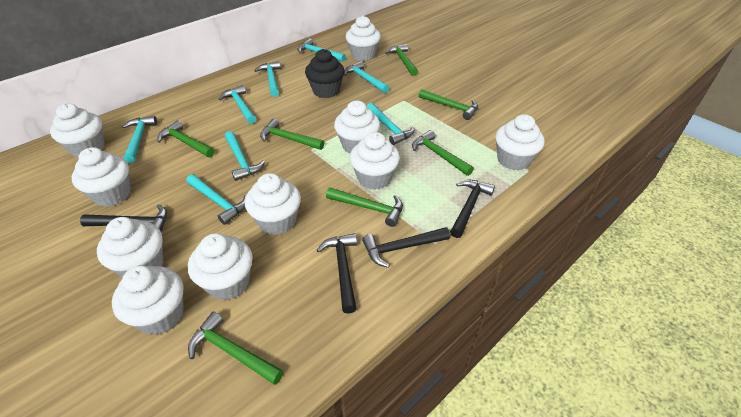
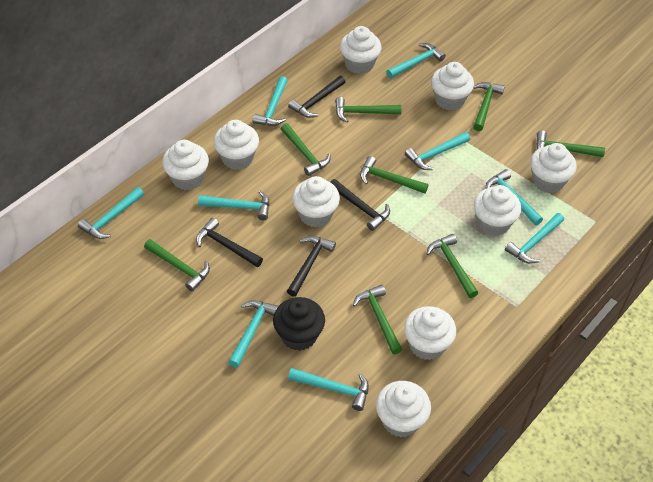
green hammer: 7 -> 8
turquoise hammer: 8 -> 9
white cupcake: 10 -> 9

